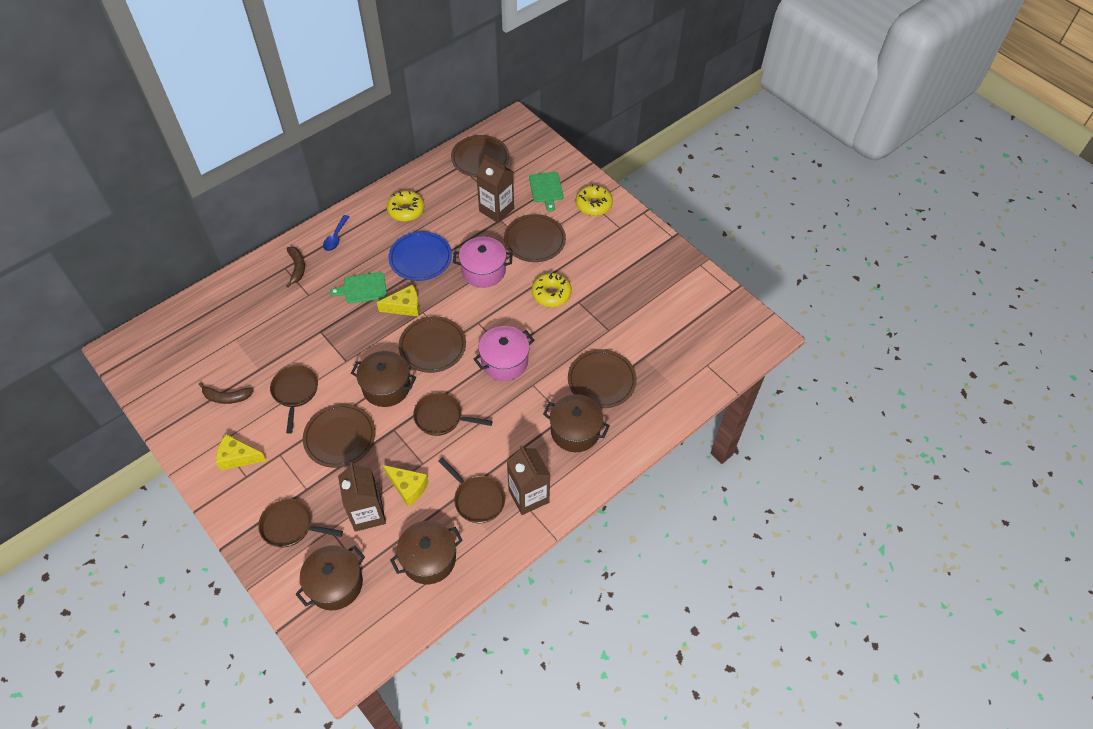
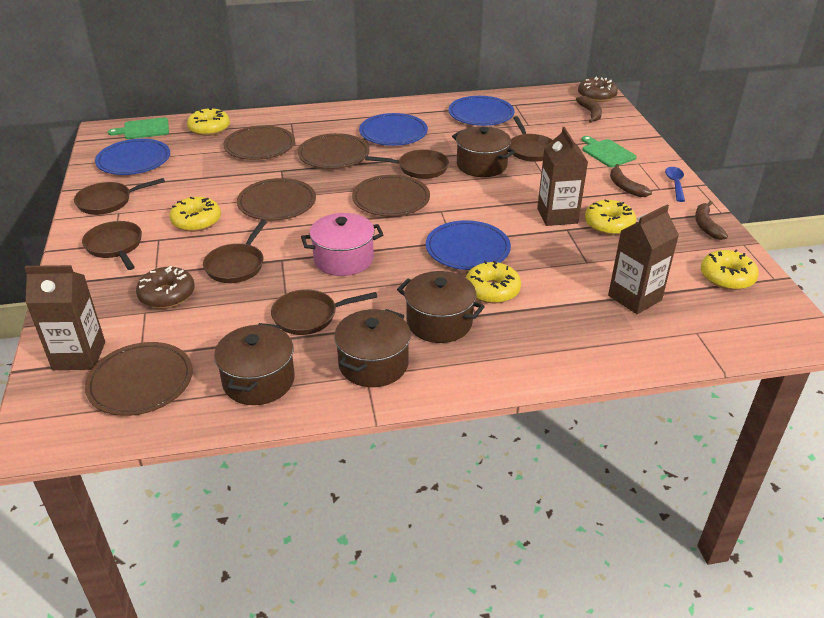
blue plate: 1 -> 4
brown banana: 2 -> 3
brown donut: 0 -> 2
brown pan: 4 -> 6
pink pot: 2 -> 1
yellow cheese: 3 -> 0
yellow donut: 3 -> 5

